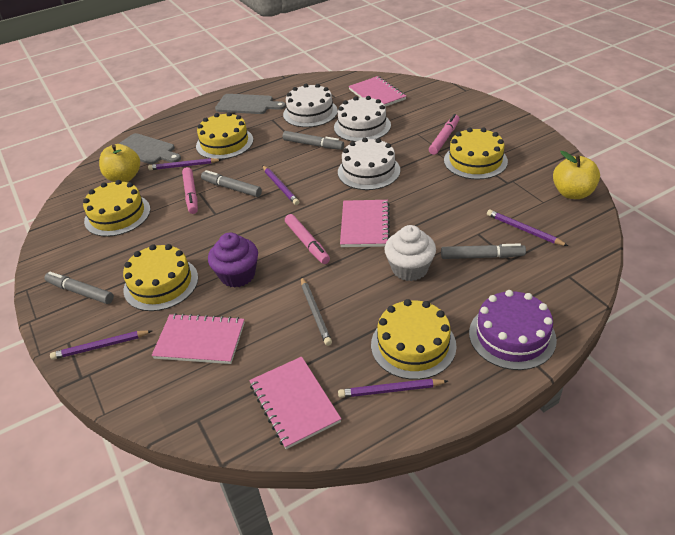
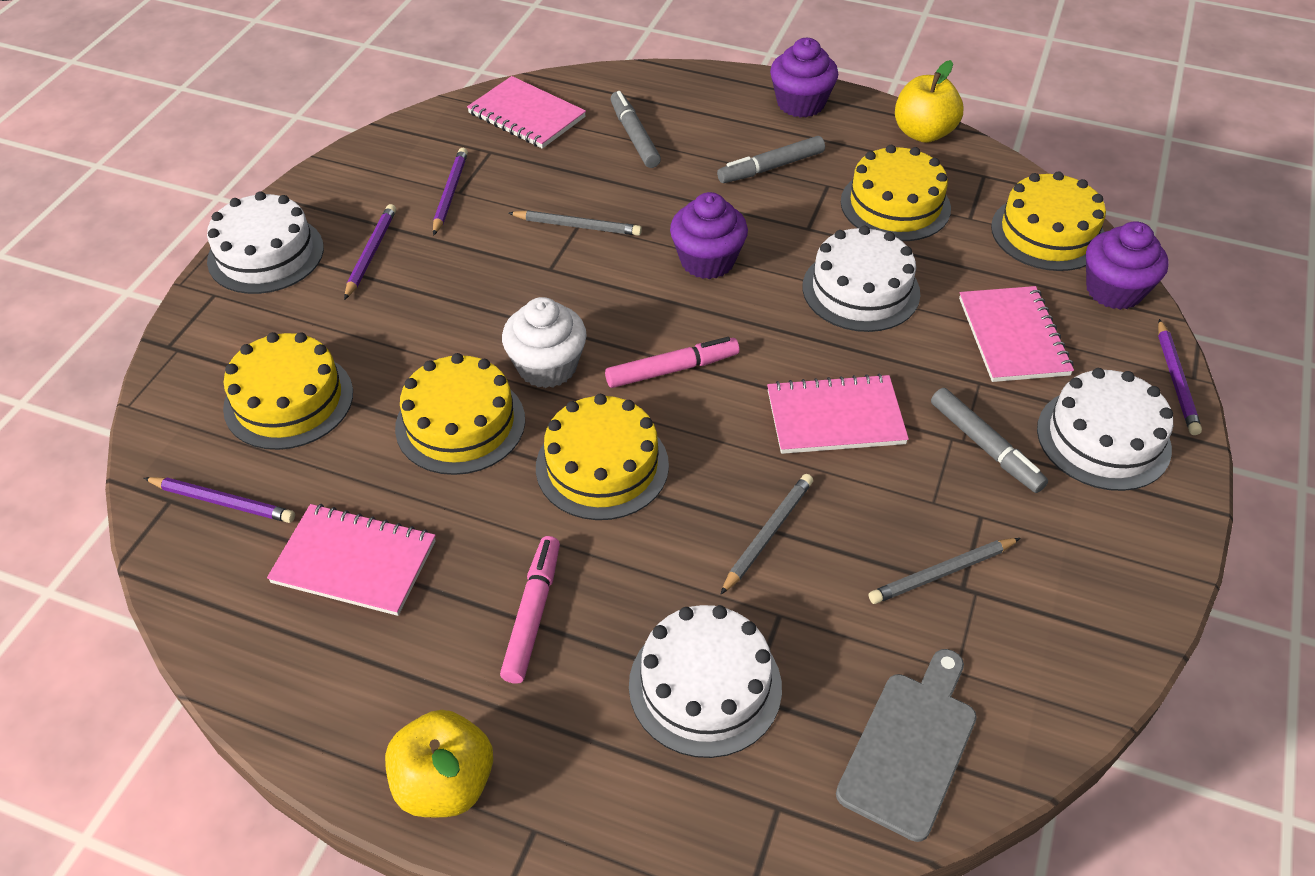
grey cutting board: 2 -> 1
grey marker: 4 -> 3
grey pencil: 1 -> 3
pink marker: 3 -> 2
purple cake: 1 -> 0
purple cupcake: 1 -> 3
purple pencil: 5 -> 4
white cake: 3 -> 4

